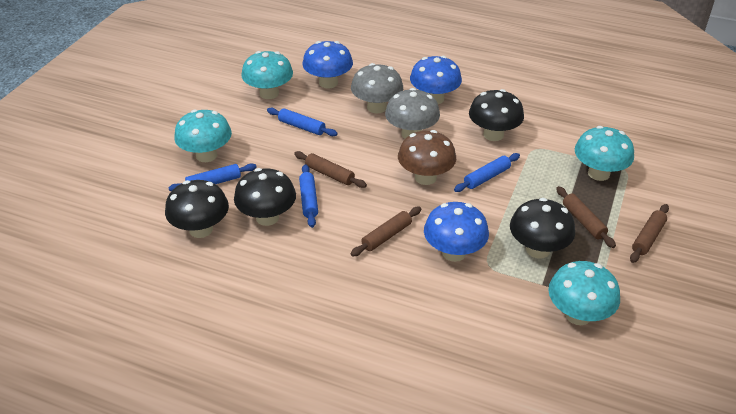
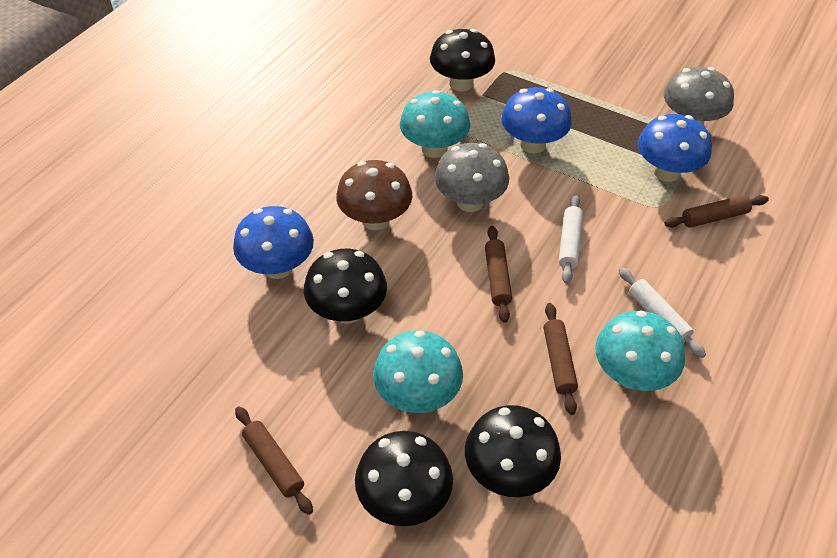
blue rolling pin: 4 -> 0
turquoise mushroom: 4 -> 3
white rolling pin: 0 -> 2

